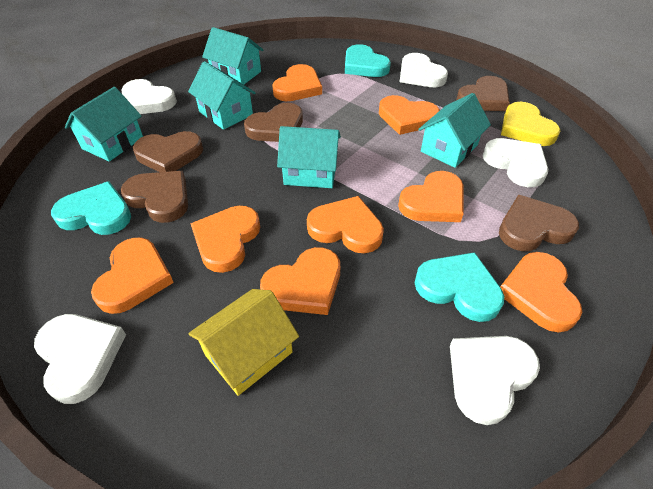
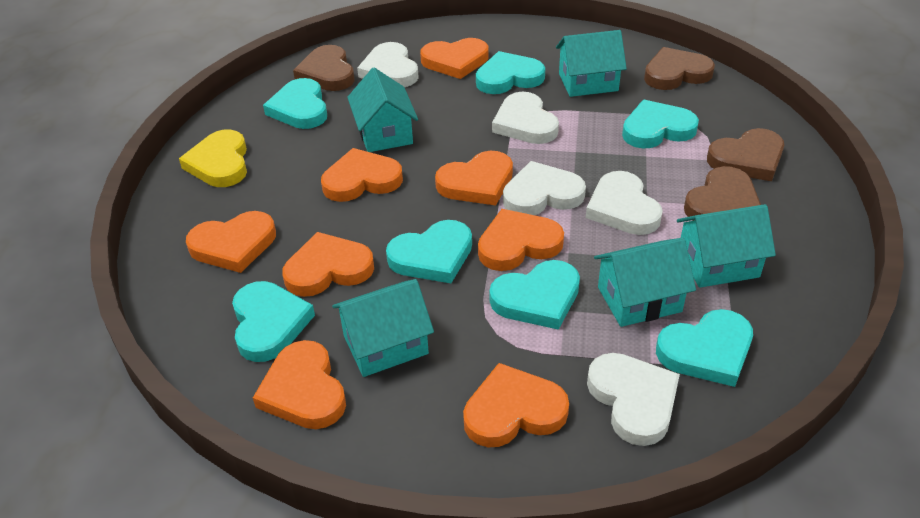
brown heart: 5 -> 4
turquoise heart: 3 -> 7
yellow house: 1 -> 0

